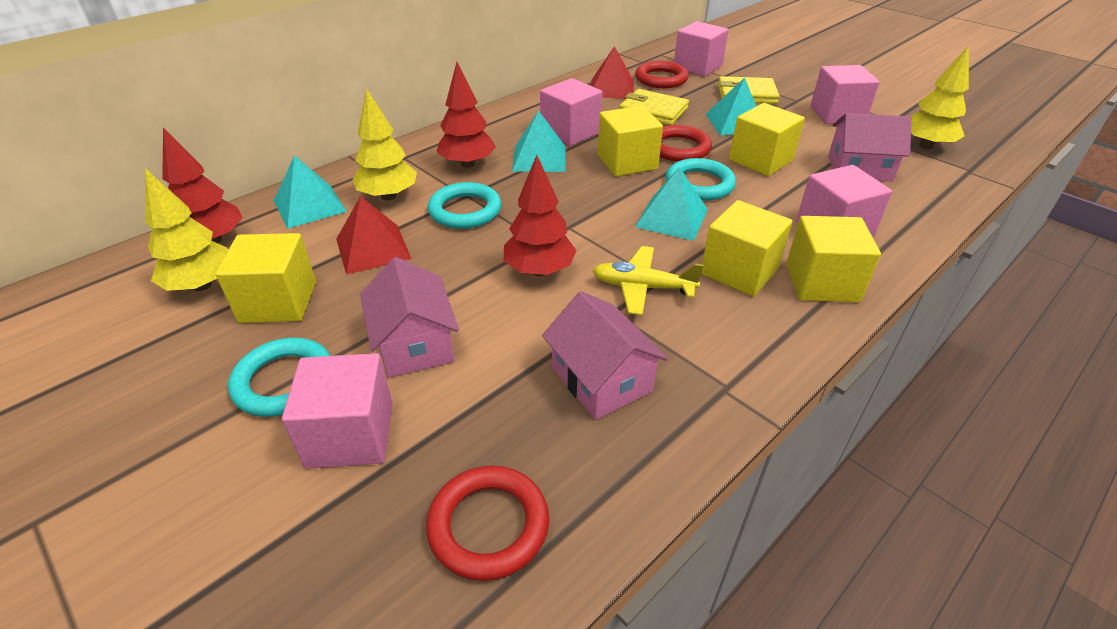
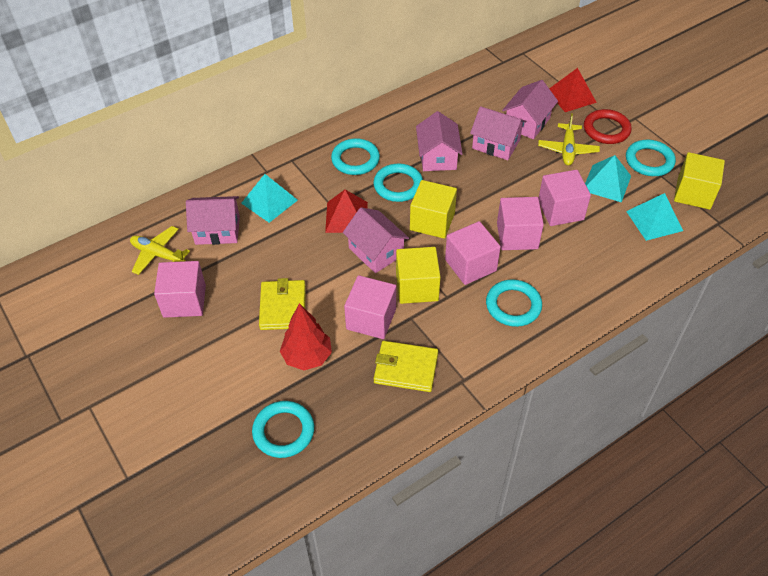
pink house: 3 -> 5
red ring: 3 -> 1
red tree: 3 -> 1
turquoise pyramid: 4 -> 3
turquoise ring: 3 -> 5
yellow cube: 5 -> 3
yellow plane: 1 -> 2
yellow tree: 3 -> 0

